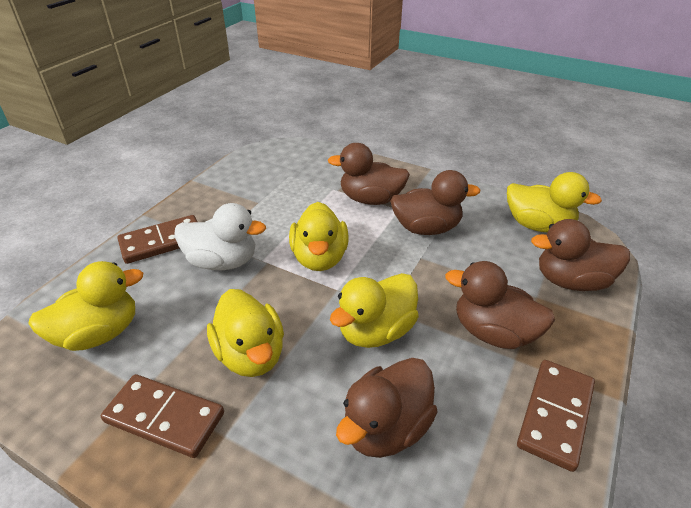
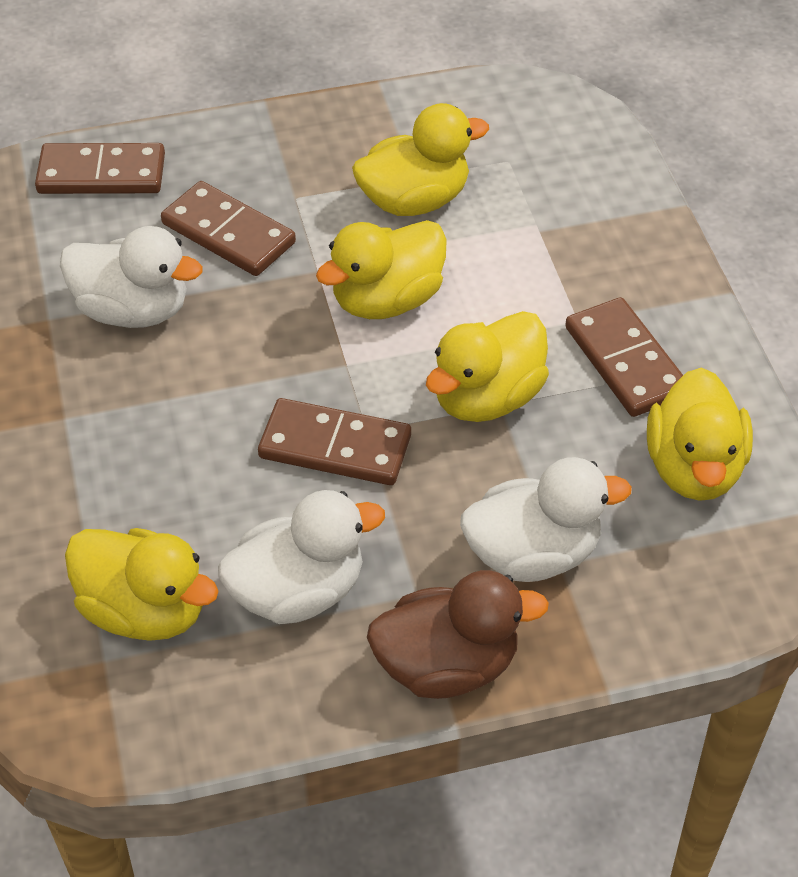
brown domino: 3 -> 4
brown duck: 5 -> 1
white duck: 1 -> 3

